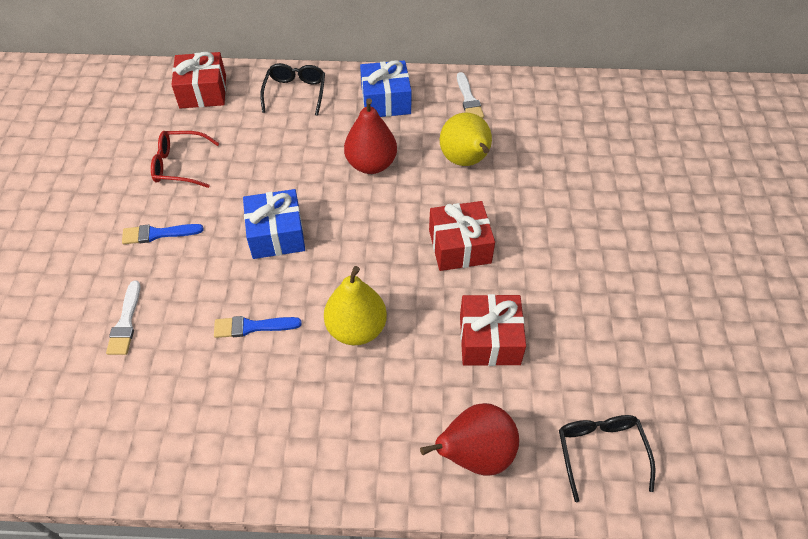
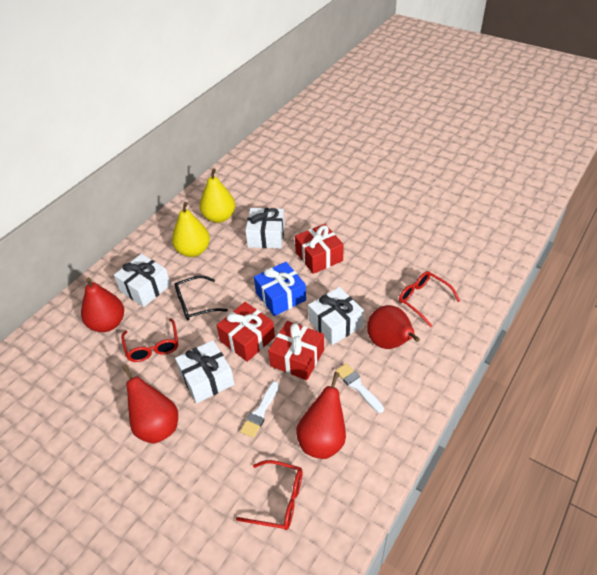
black glasses: 2 -> 1
blue brush: 2 -> 0
blue gift: 2 -> 1
red glasses: 1 -> 3
red pear: 2 -> 4
white gift: 0 -> 4

